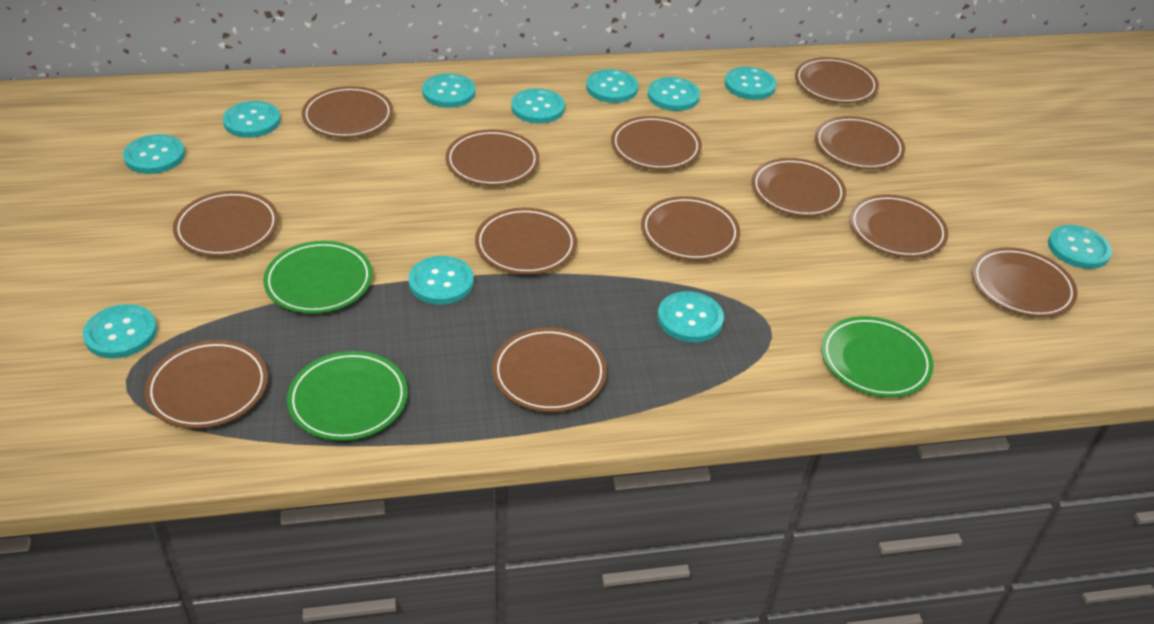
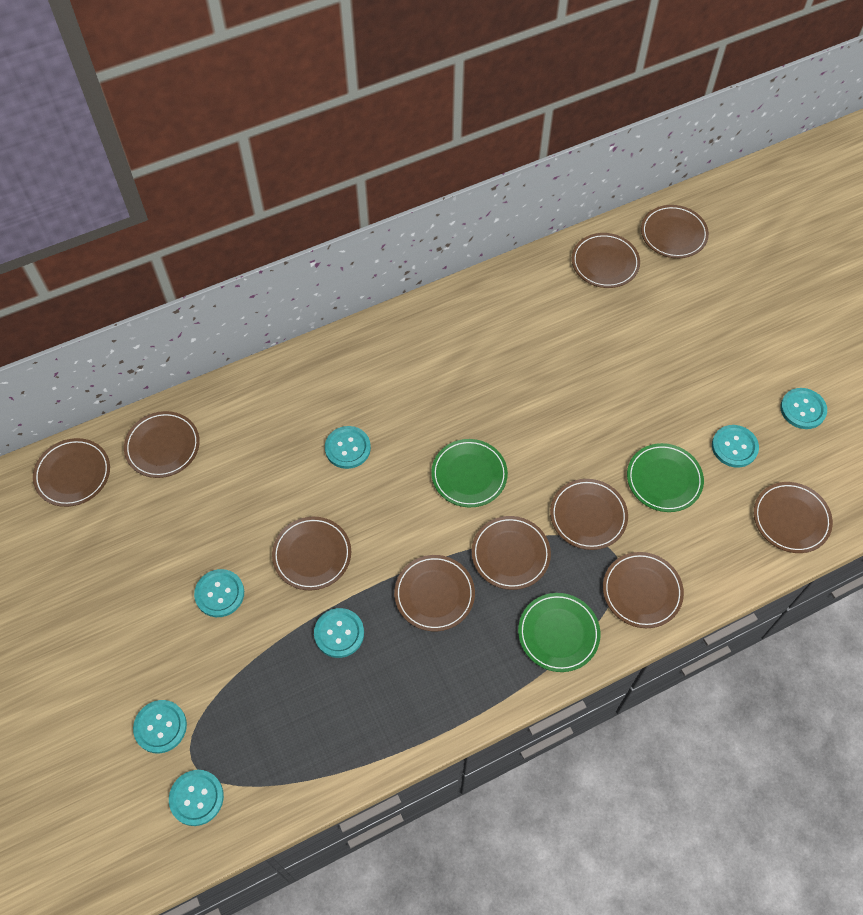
brown plate: 13 -> 10
turquoise button: 11 -> 7

